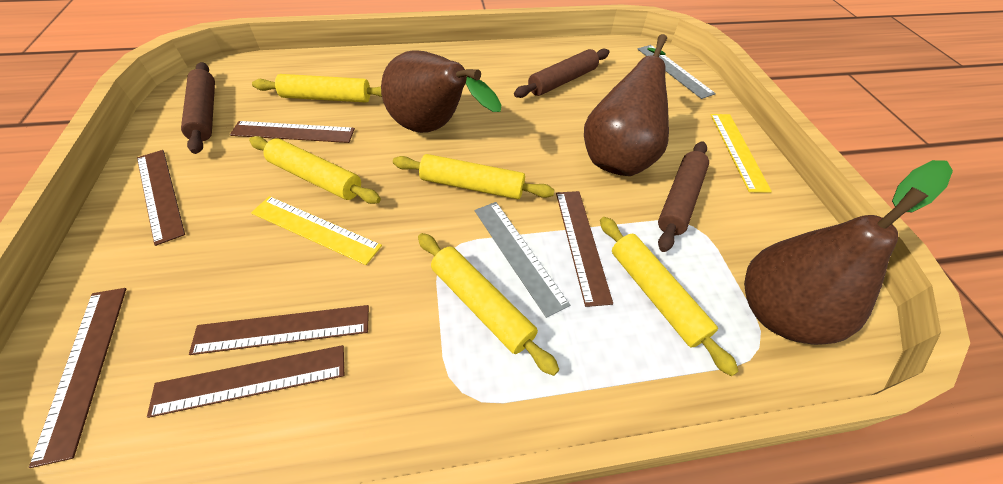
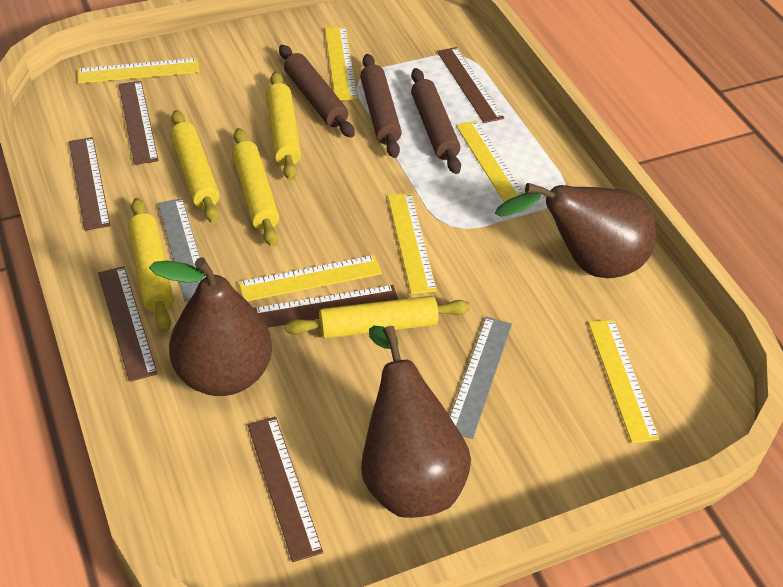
yellow ruler: 2 -> 6

